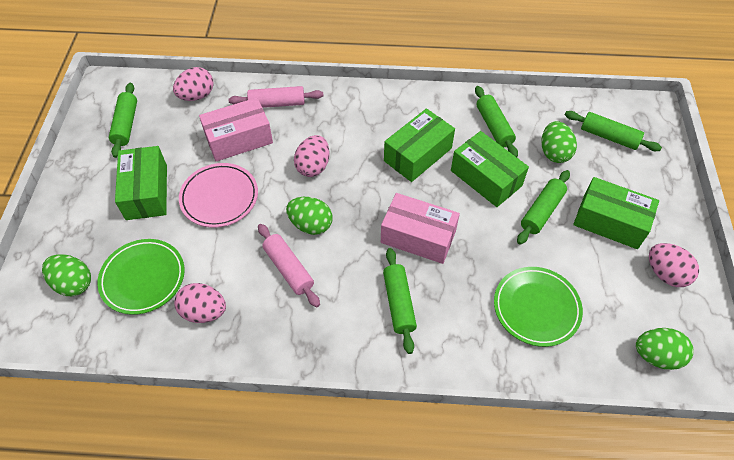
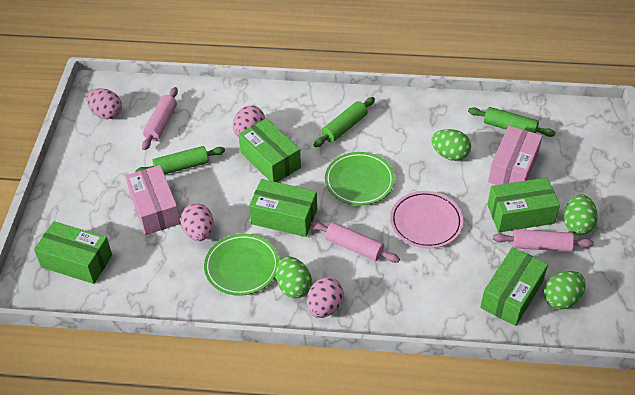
green box: 4 -> 5
green rolling pin: 5 -> 3
pink rolling pin: 2 -> 3

